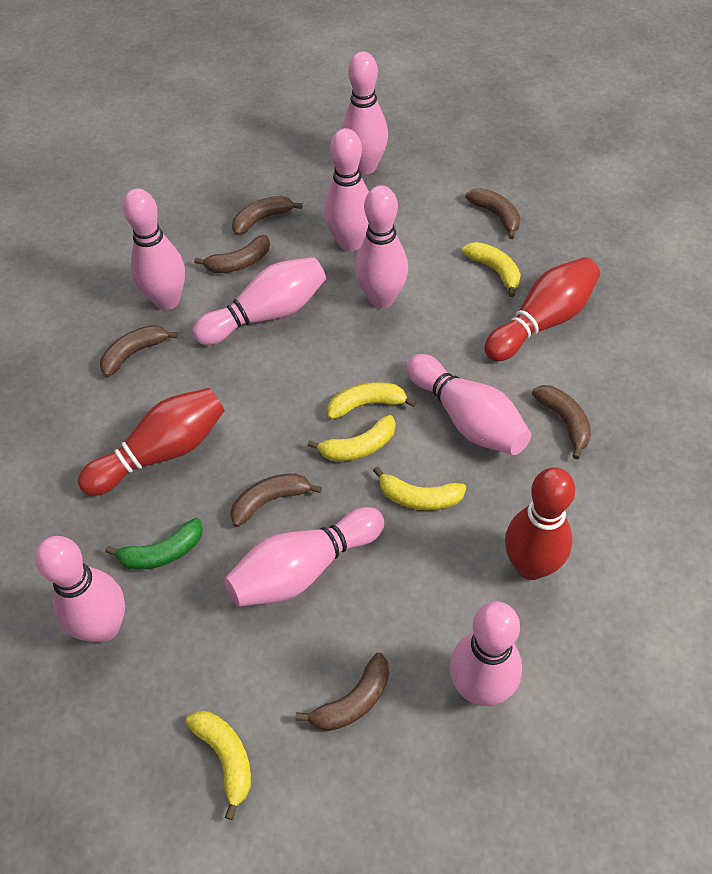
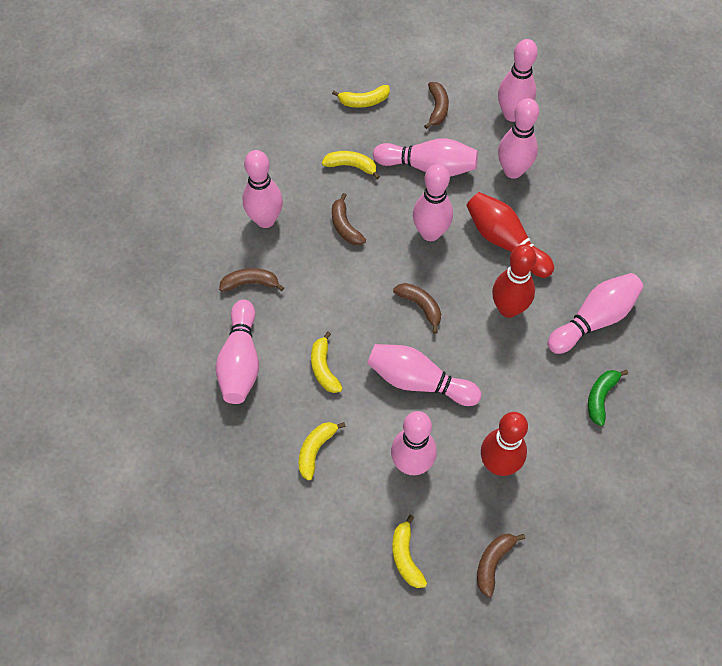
brown banana: 7 -> 5

